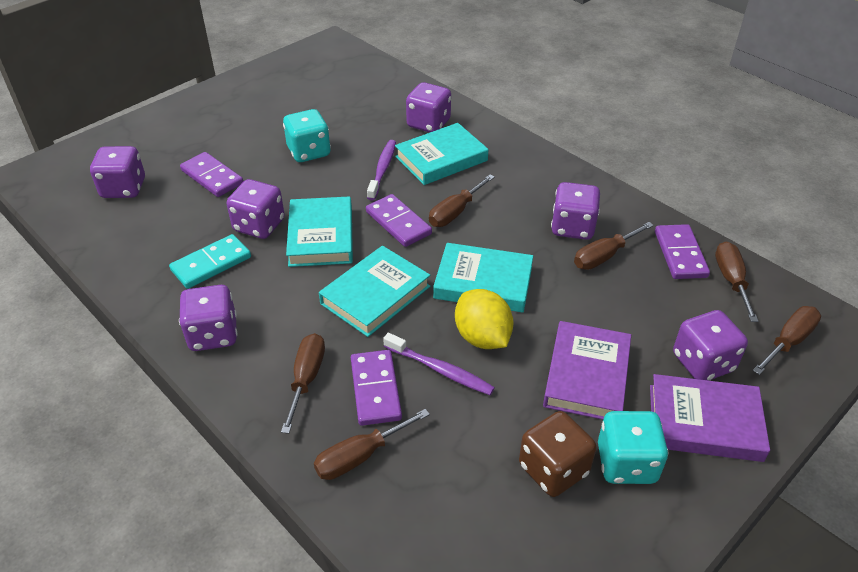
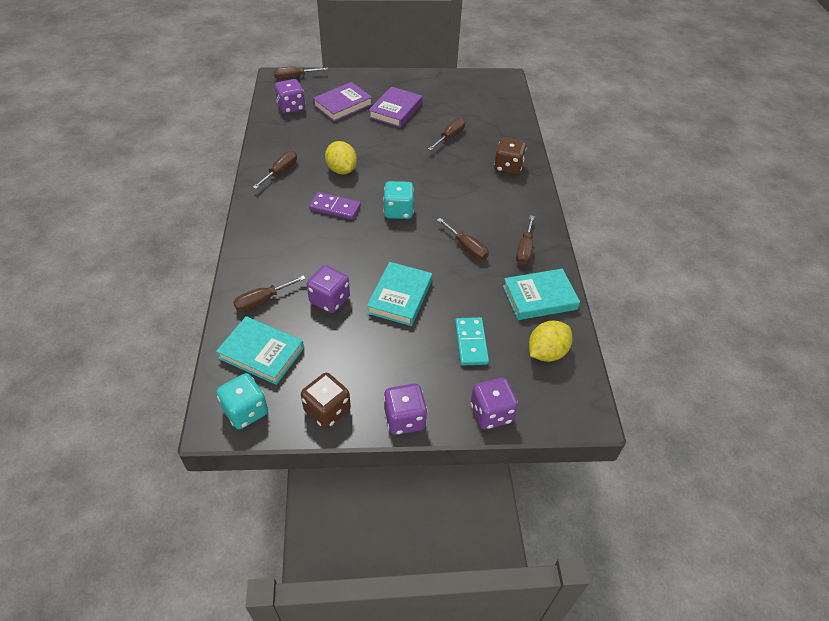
brown dice: 1 -> 2
purple dice: 6 -> 4
purple domino: 4 -> 1
purple toothbrush: 2 -> 0
turquoise book: 4 -> 3
yellow lemon: 1 -> 2

